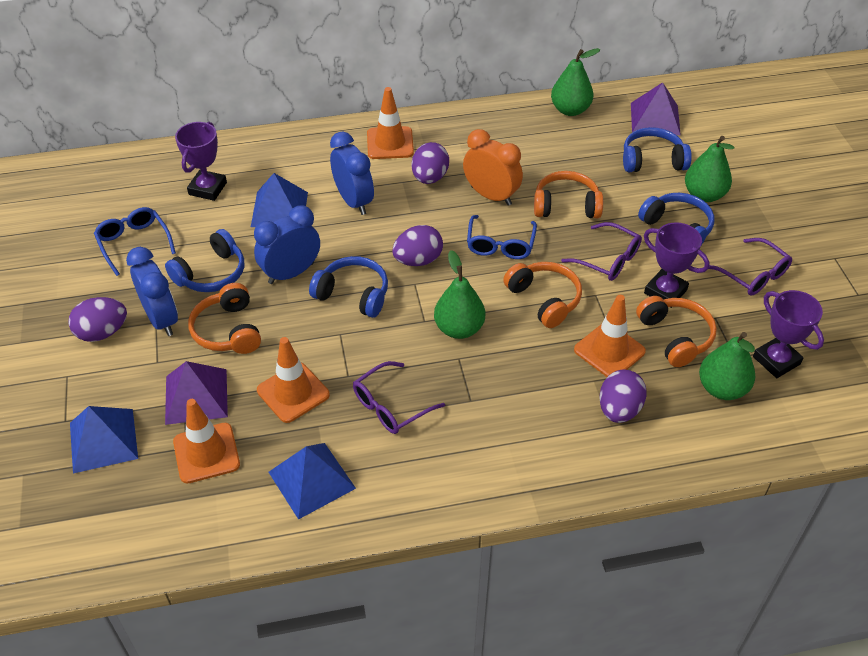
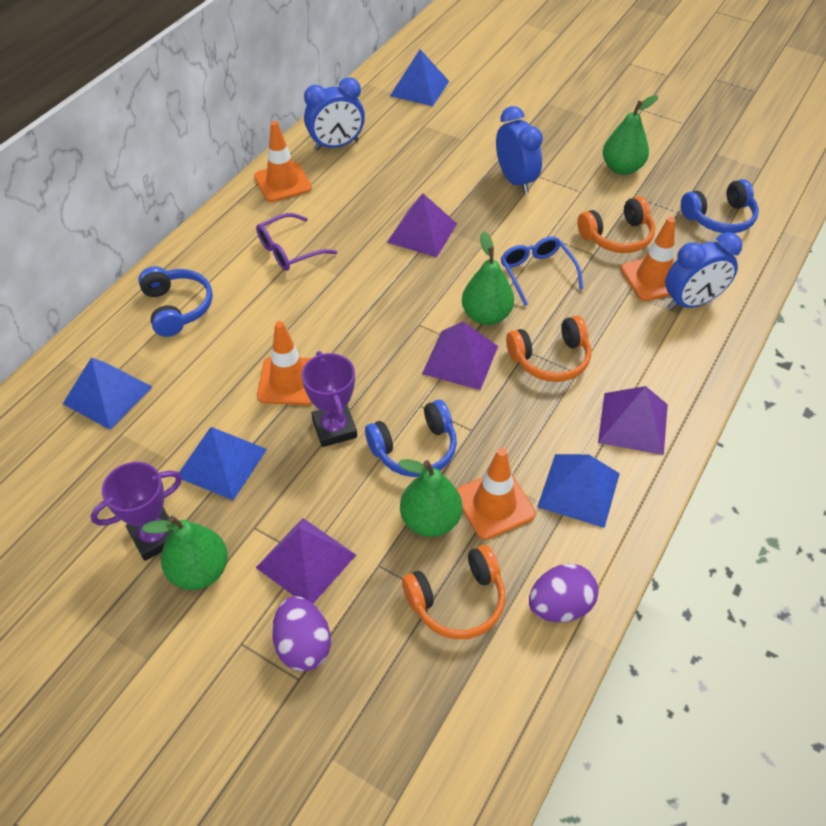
blue glasses: 2 -> 1
blue headphones: 4 -> 3
blue pyramid: 3 -> 4
orange clock: 1 -> 0
orange headphones: 4 -> 3
purple egg: 4 -> 2
purple glasses: 3 -> 1
purple pyramid: 2 -> 4
purple trophy: 3 -> 2

